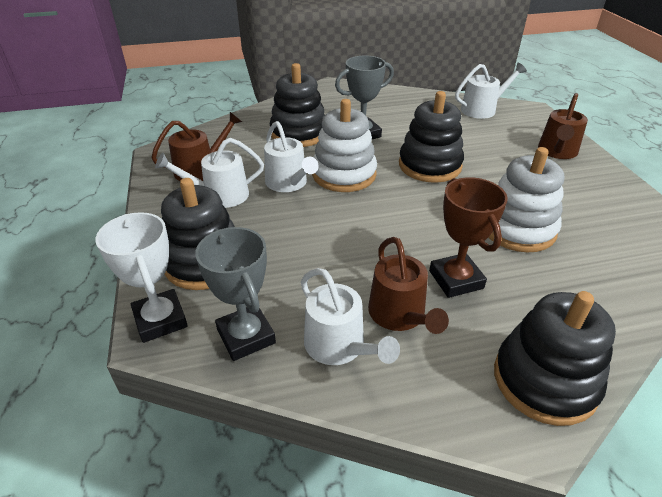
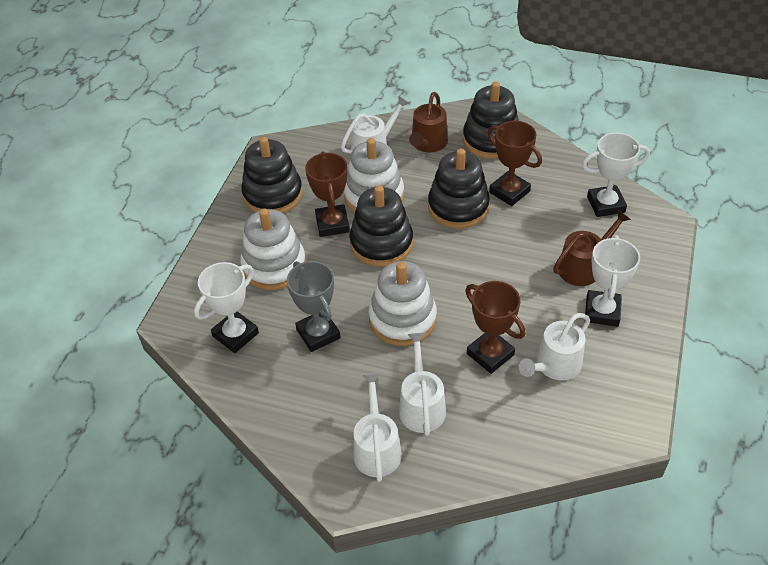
brown trophy: 1 -> 3
brown watering can: 3 -> 2
grey trophy: 2 -> 1
white stacking toy: 2 -> 3
white trophy: 1 -> 3

